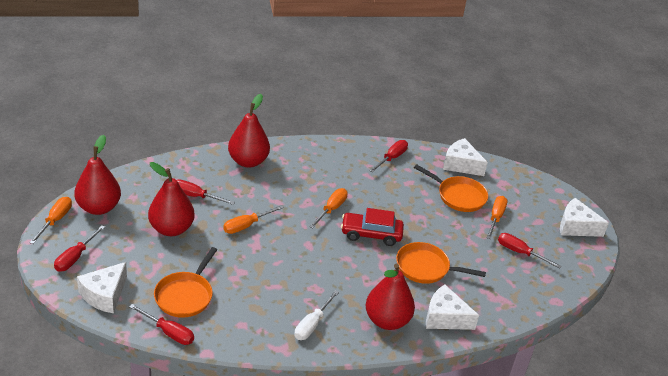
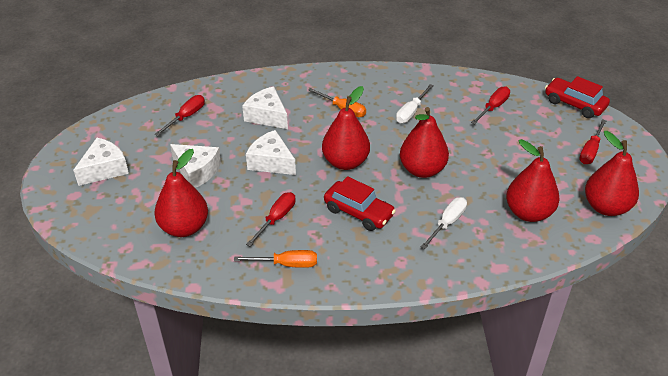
orange pan: 3 -> 0
orange screwdriver: 4 -> 2
red car: 1 -> 2
red pear: 4 -> 5
red screwdriver: 5 -> 4
white screwdriver: 1 -> 2

